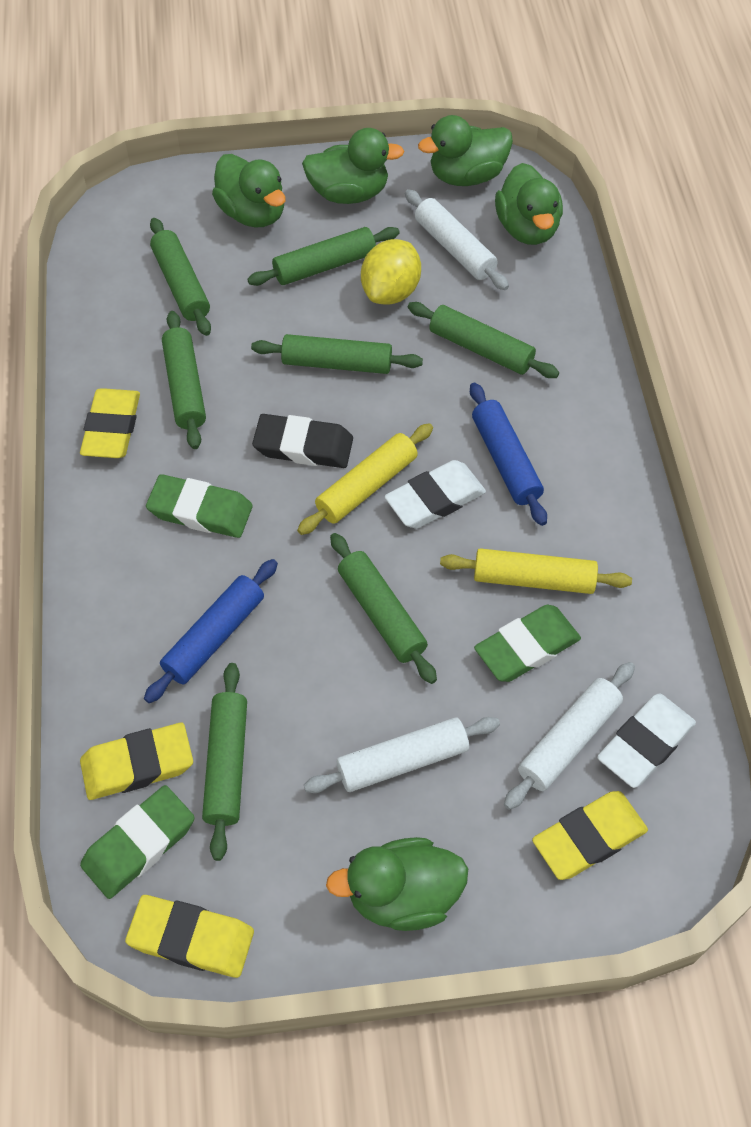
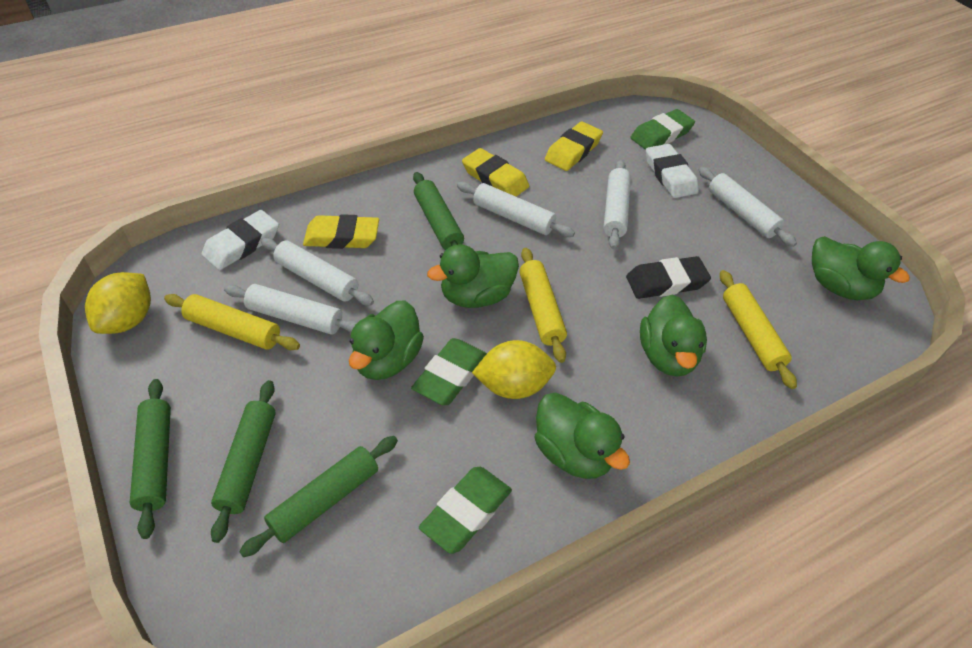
blue rolling pin: 2 -> 0
green rolling pin: 7 -> 4
white rolling pin: 3 -> 5
yellow eraser: 4 -> 3
yellow lemon: 1 -> 2
yellow rolling pin: 2 -> 3

